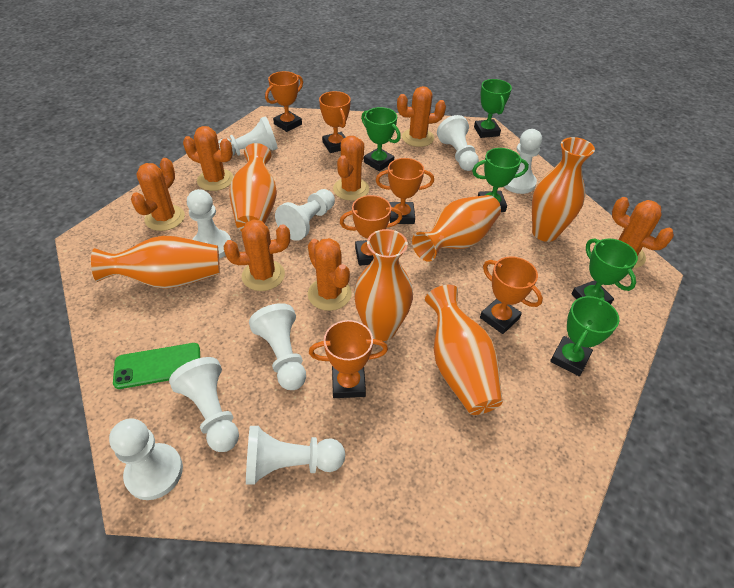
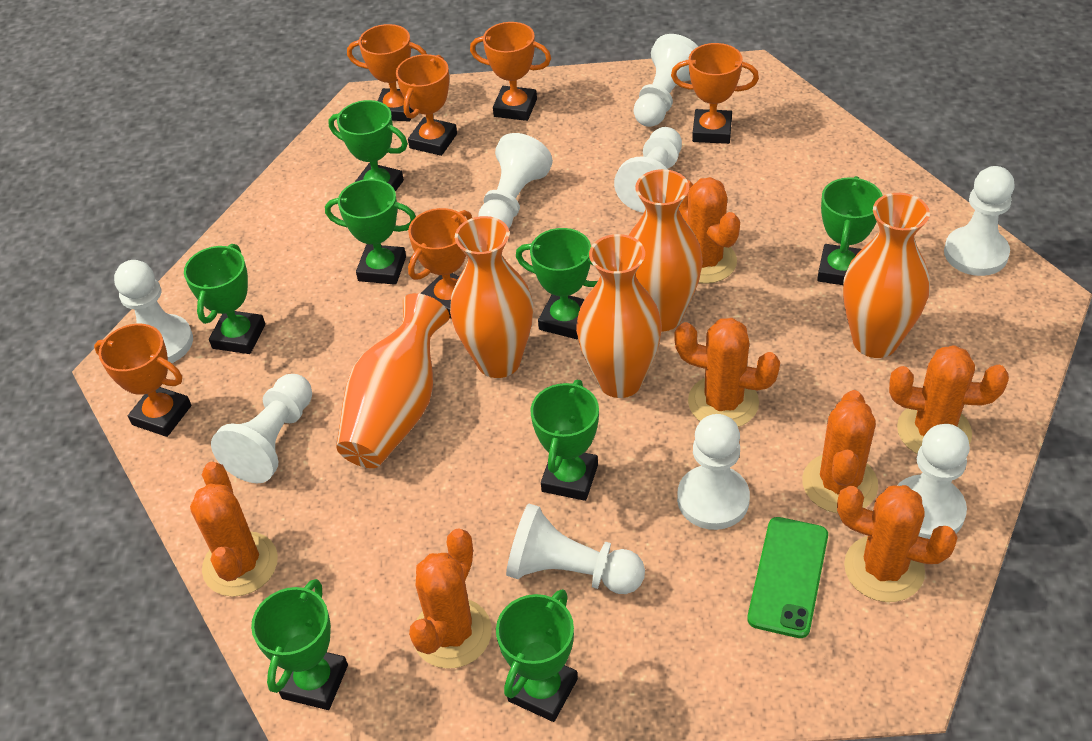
green trophy: 5 -> 8
orange vase: 6 -> 5

